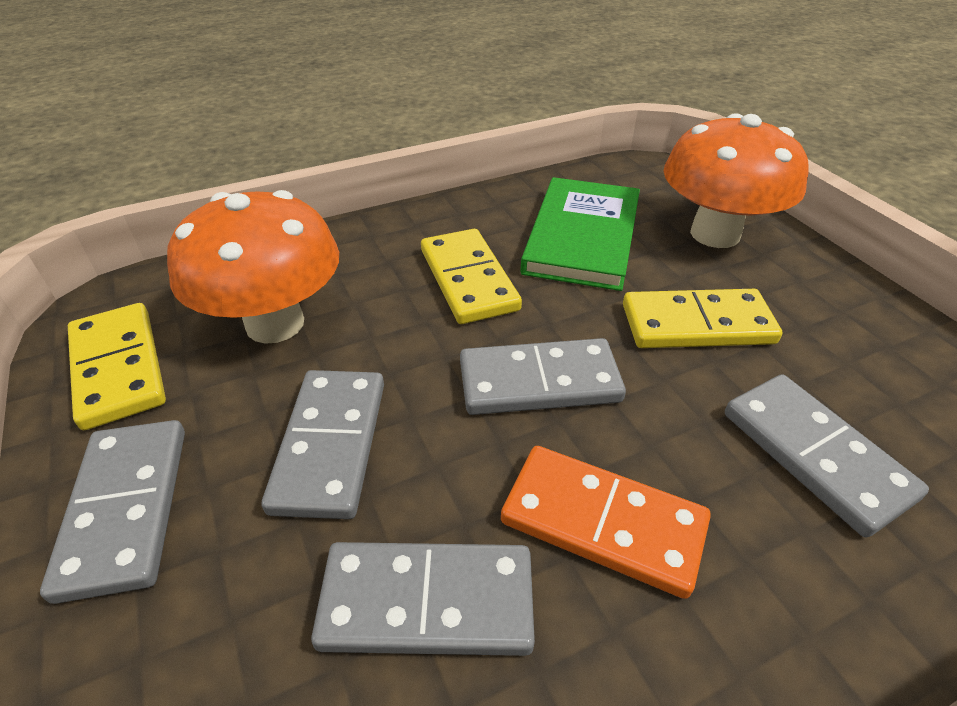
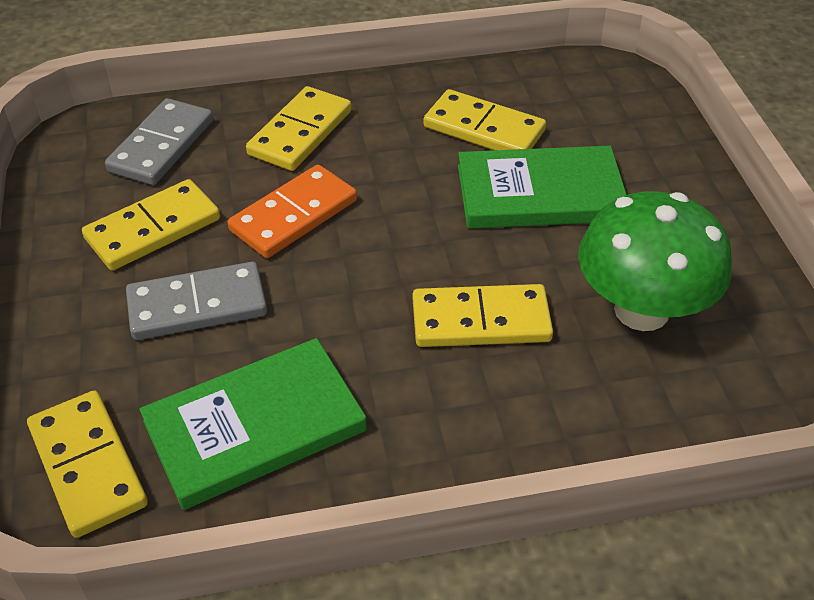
green book: 1 -> 2
green mushroom: 0 -> 1
grey domino: 5 -> 2
orange mushroom: 2 -> 0
yellow domino: 3 -> 5

